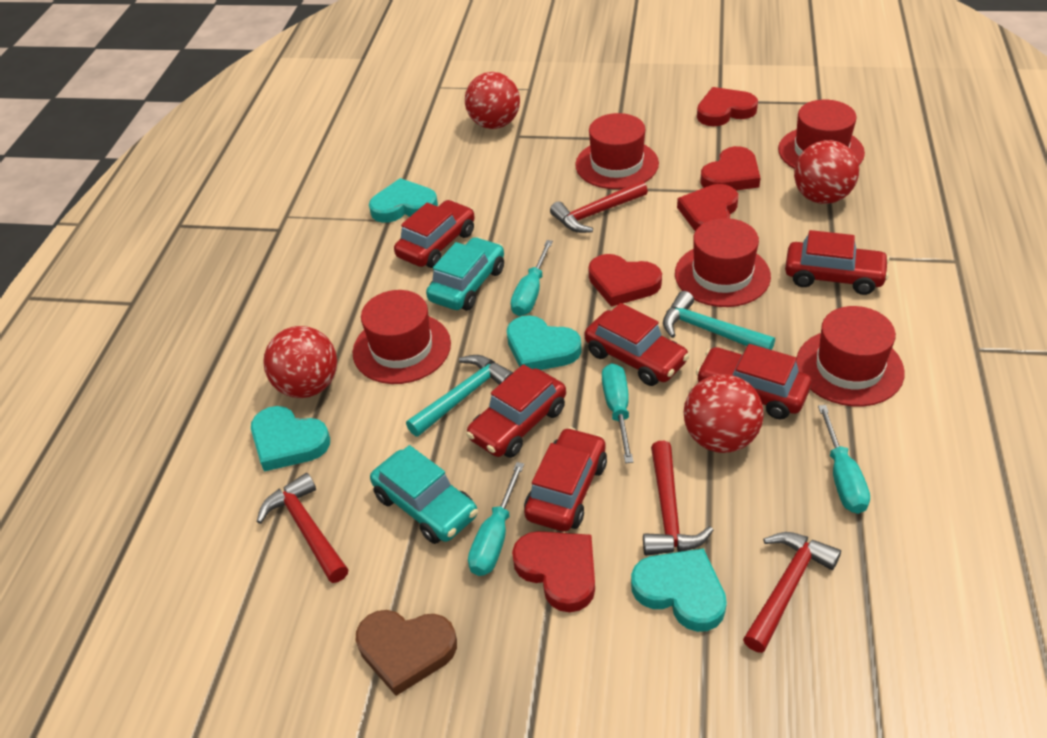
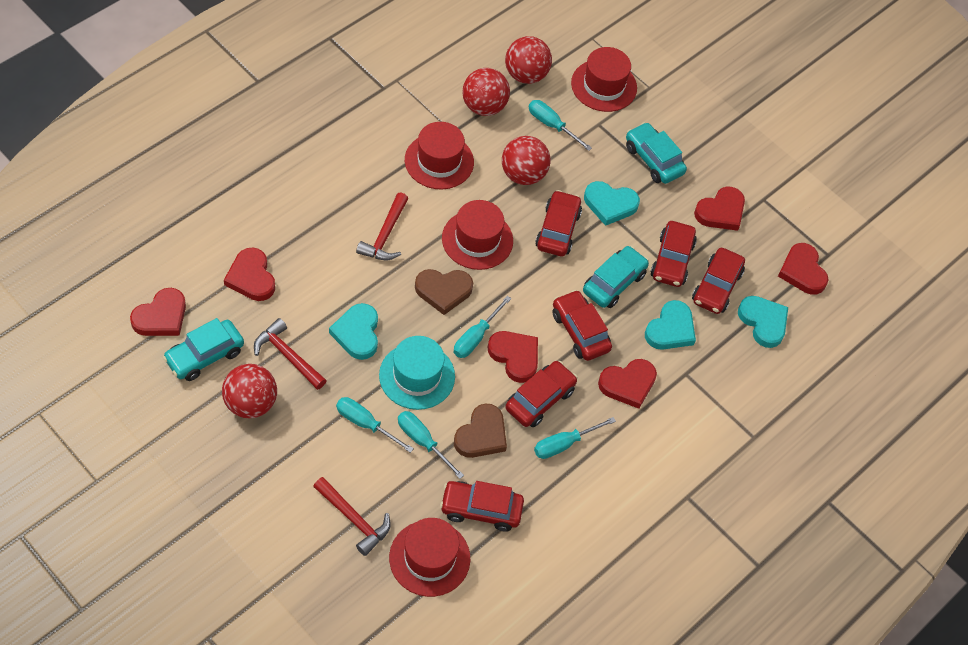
brown heart: 1 -> 2
red hammer: 4 -> 3
red hat: 5 -> 4
red heart: 5 -> 6
turquoise car: 2 -> 3
turquoise hammer: 2 -> 0
turquoise hat: 0 -> 1
turquoise screwdriver: 4 -> 5

